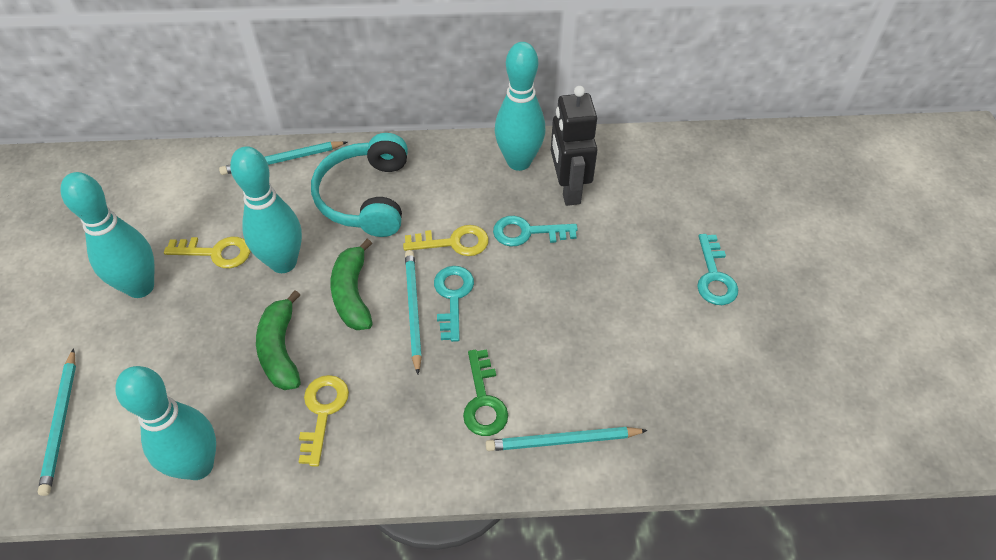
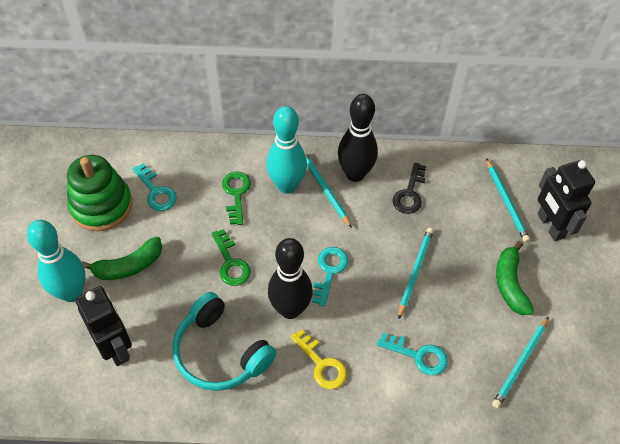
black bowling pin: 0 -> 2
black key: 0 -> 1
black robot: 1 -> 2
green key: 1 -> 2
green stacking toy: 0 -> 1
turquoise bowling pin: 4 -> 2
yellow key: 3 -> 1

